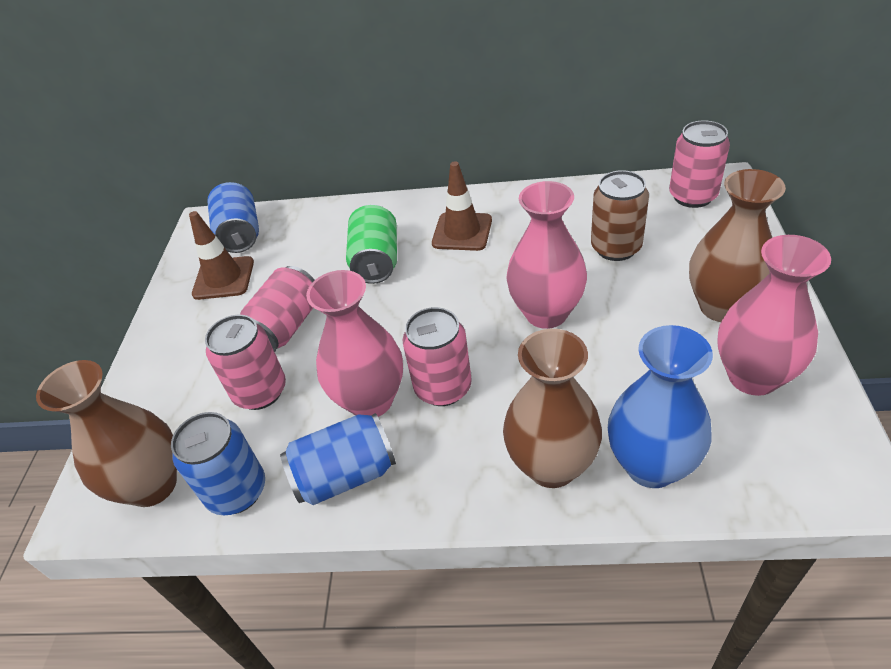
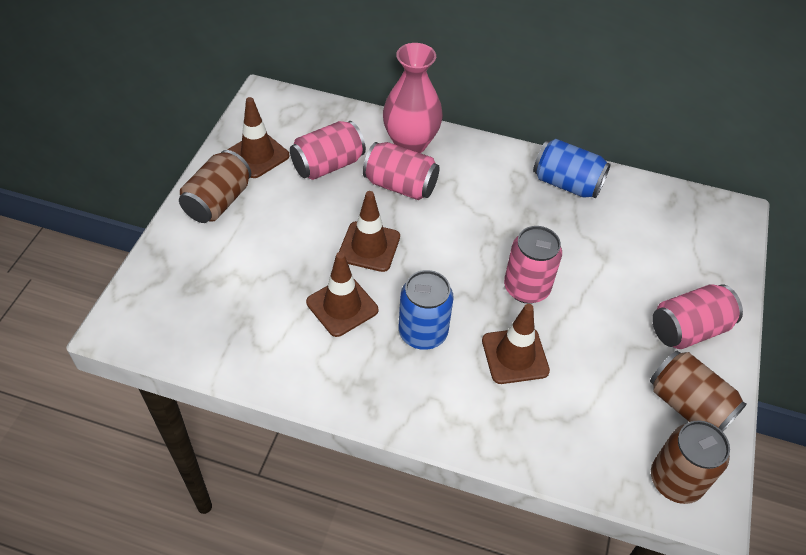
blue can: 3 -> 2
blue vase: 1 -> 0
brown can: 1 -> 3
brown traffic cone: 2 -> 4
brown vase: 3 -> 0
green can: 1 -> 0
pink vase: 3 -> 1

